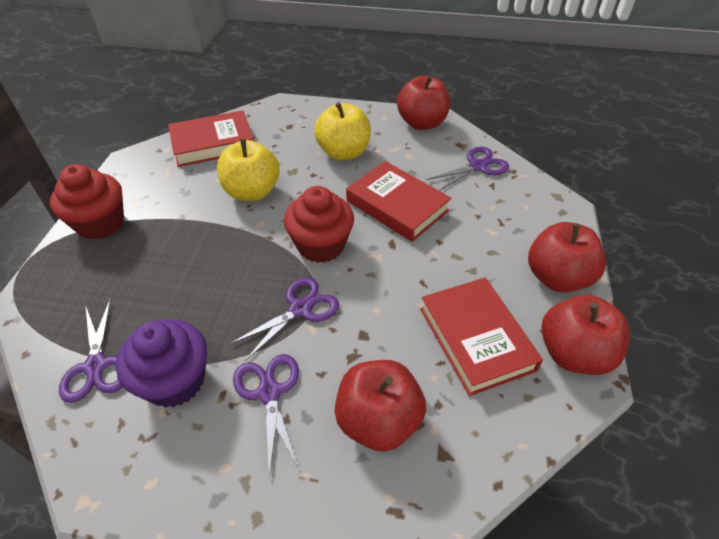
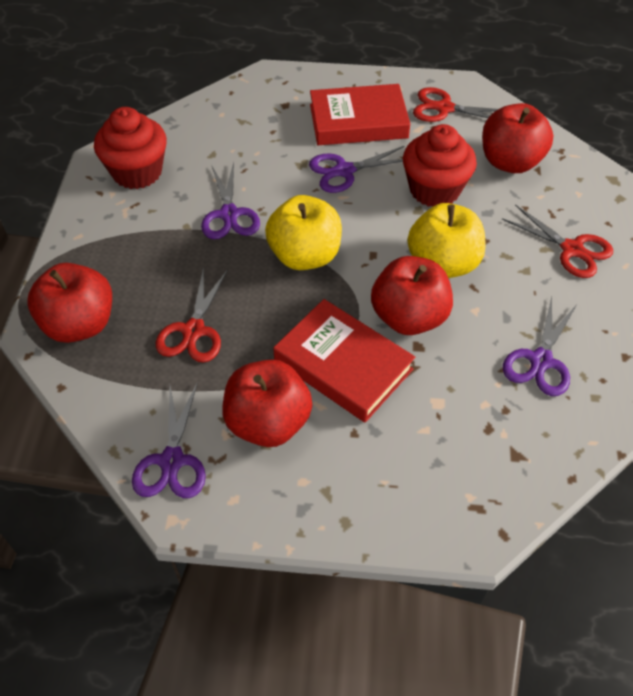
purple cupcake: 1 -> 0
red book: 3 -> 2
red scissors: 0 -> 3

